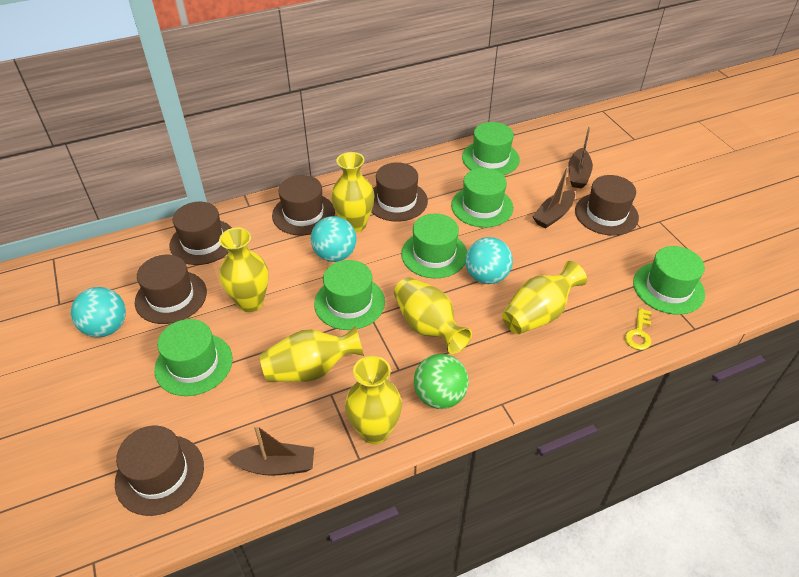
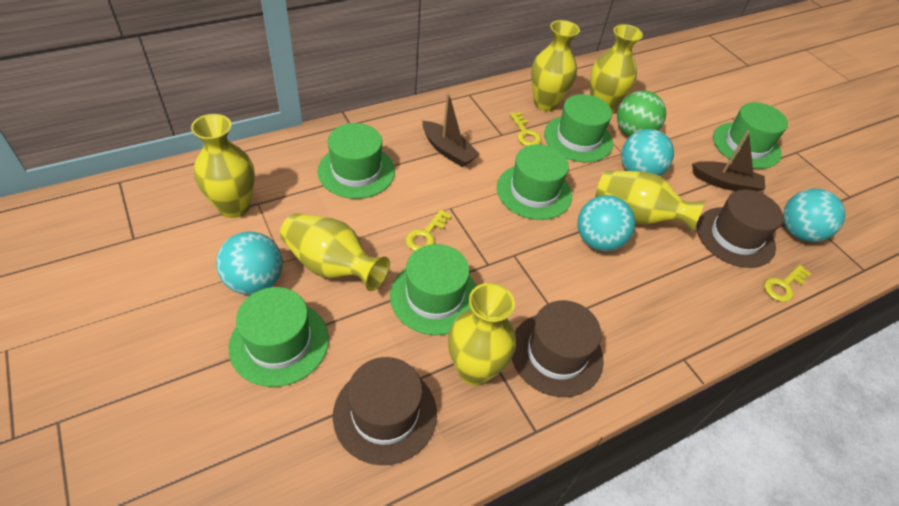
brown boat: 3 -> 2
brown hat: 6 -> 3
turquoise ball: 3 -> 4
yellow key: 1 -> 3

